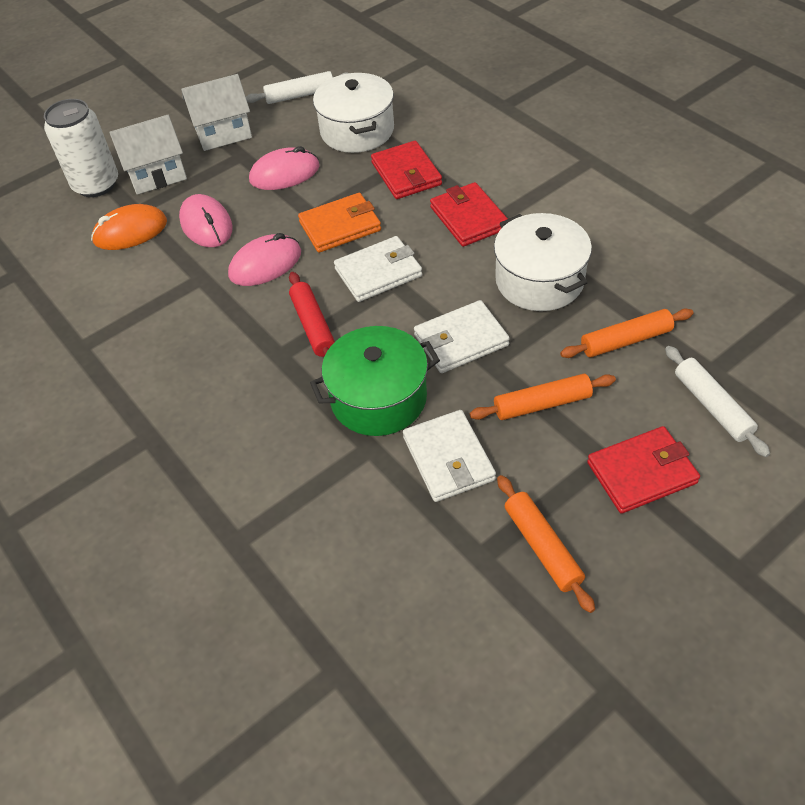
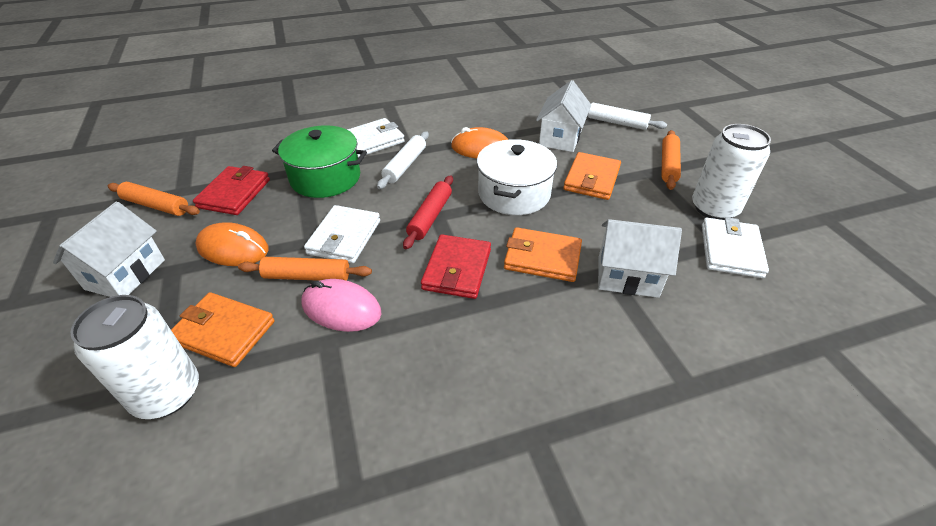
orange mouse: 1 -> 2
orange wallet: 1 -> 3
pink mouse: 3 -> 1
red wallet: 3 -> 2
white can: 1 -> 2
white house: 2 -> 3
white pot: 2 -> 1

